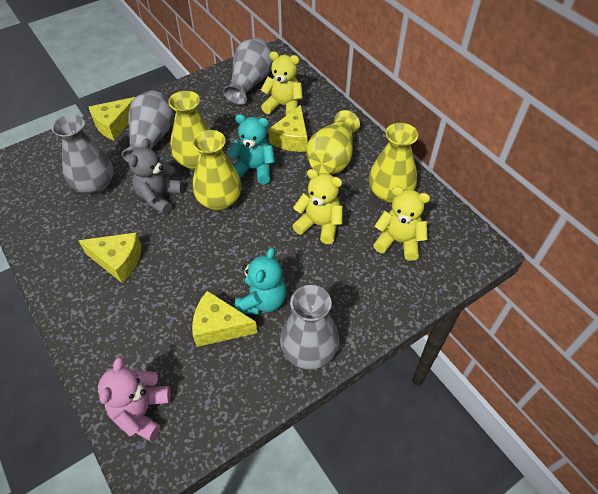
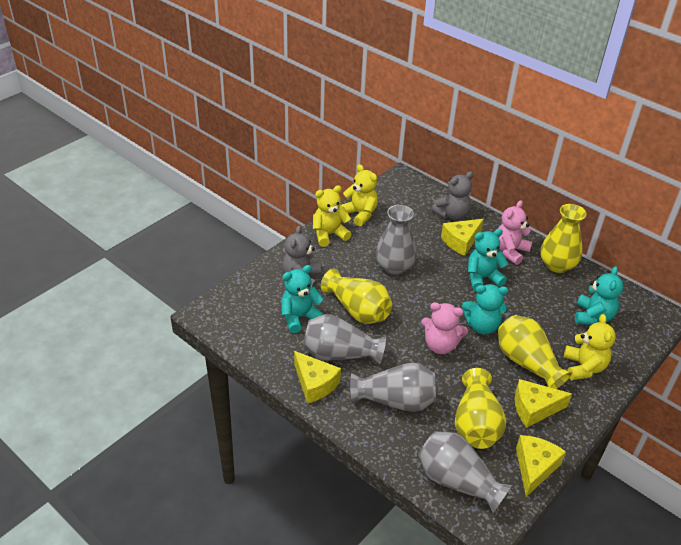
grey teddy bear: 1 -> 2
pink teddy bear: 1 -> 2
turquoise teddy bear: 2 -> 4

